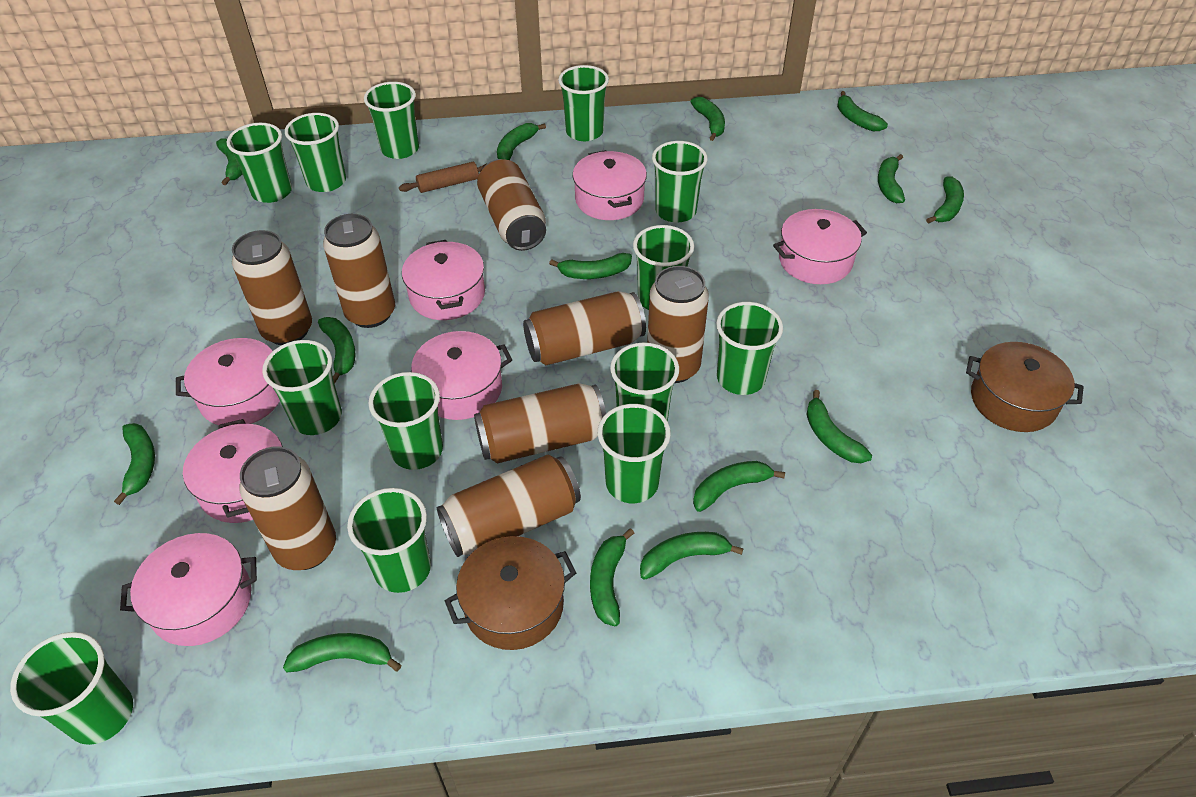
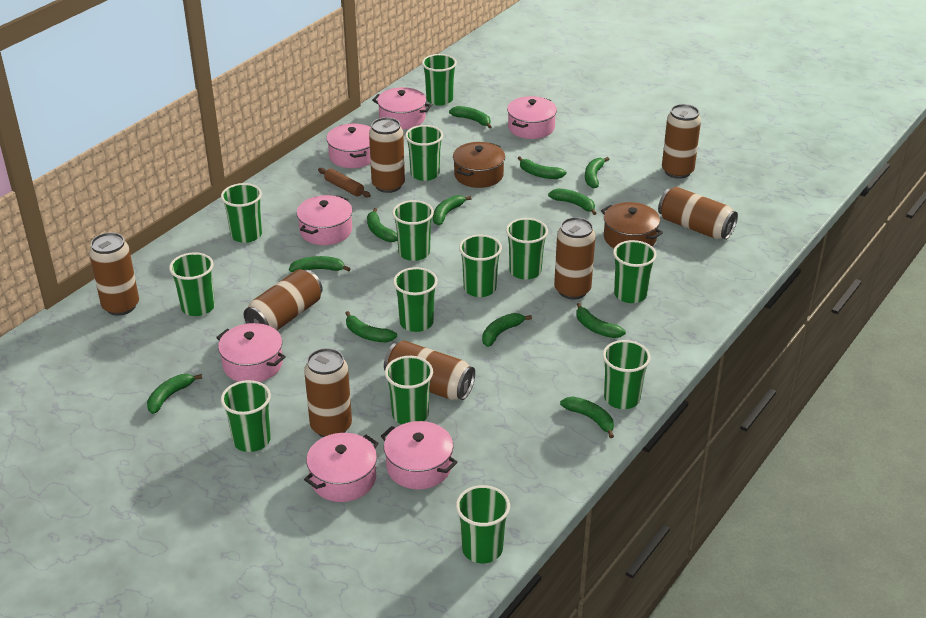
green banana: 14 -> 12

